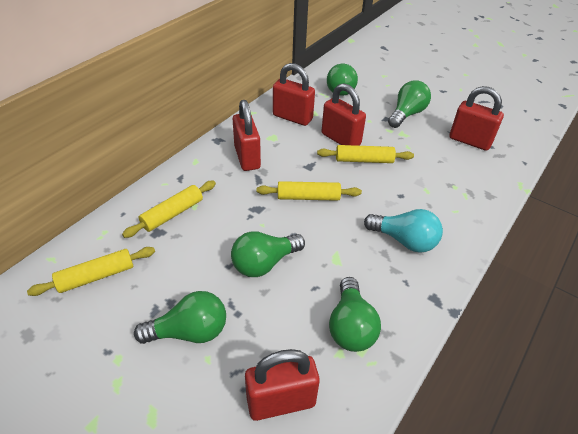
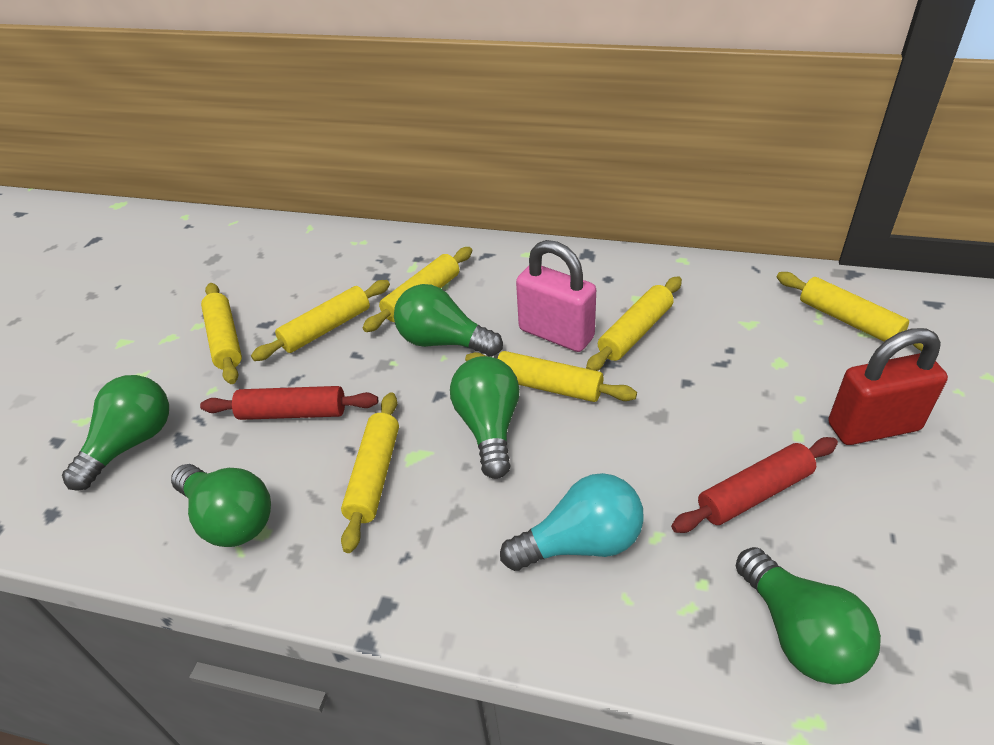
pink padlock: 0 -> 1
red padlock: 5 -> 1
red rolling pin: 0 -> 2
yellow rolling pin: 4 -> 7

